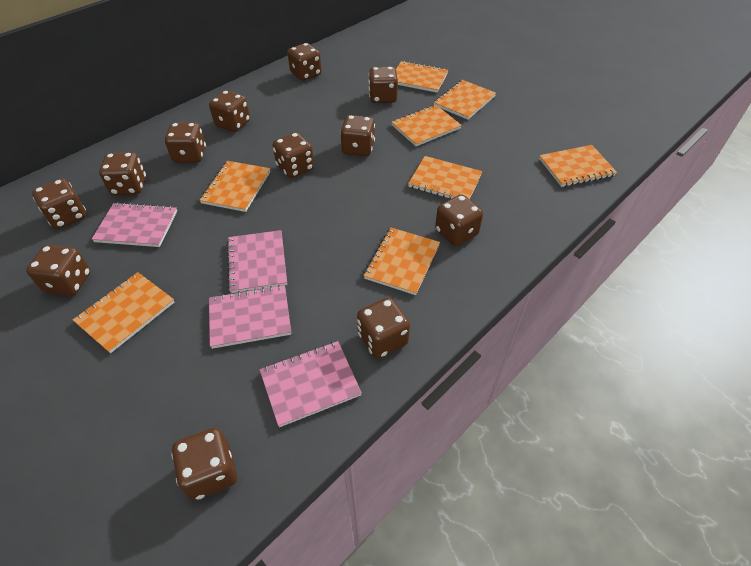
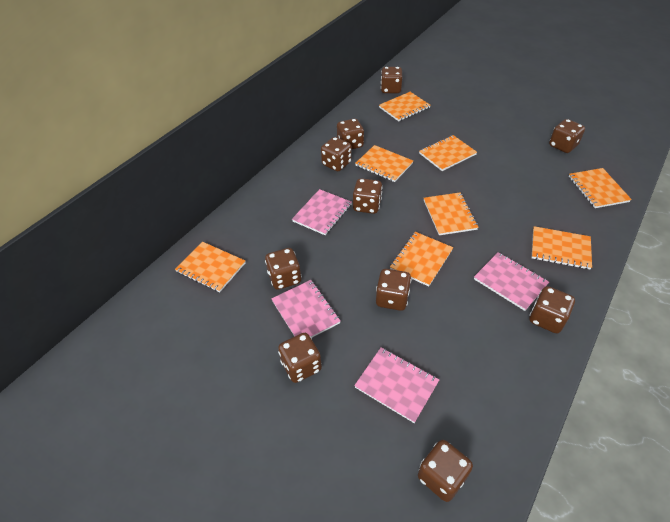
brown dice: 12 -> 10

